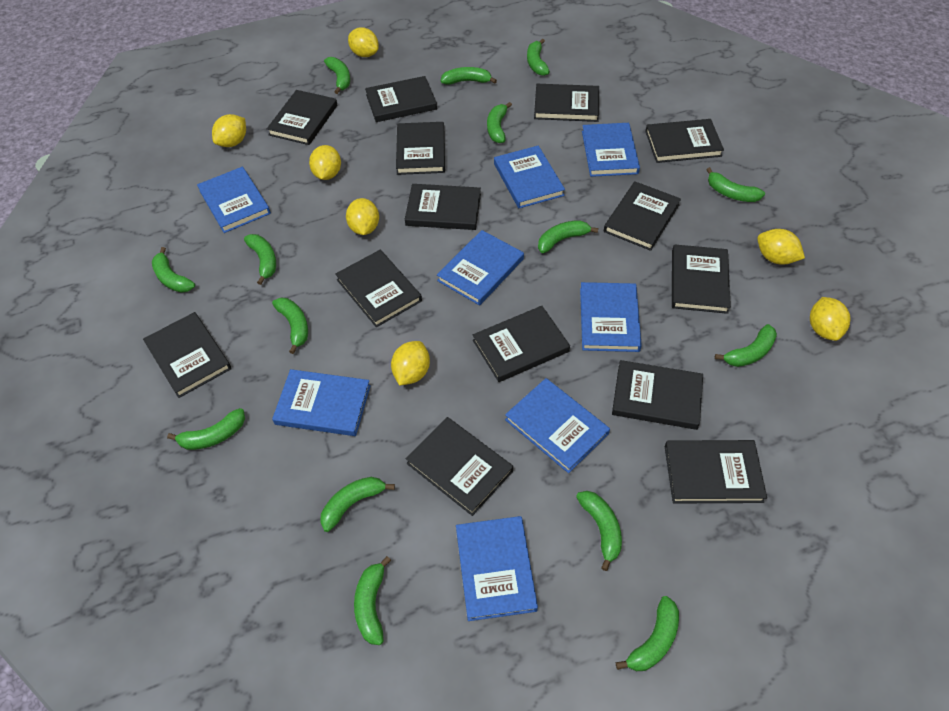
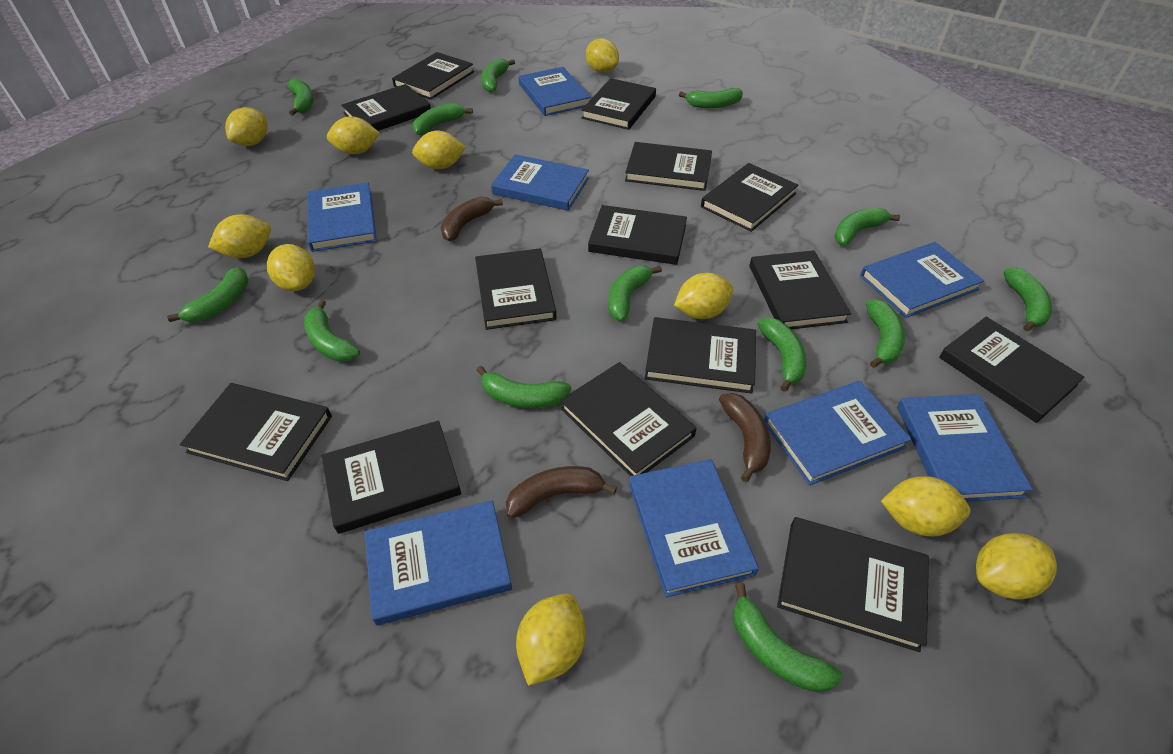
brown banana: 0 -> 3
green banana: 15 -> 13
yellow lemon: 7 -> 10

